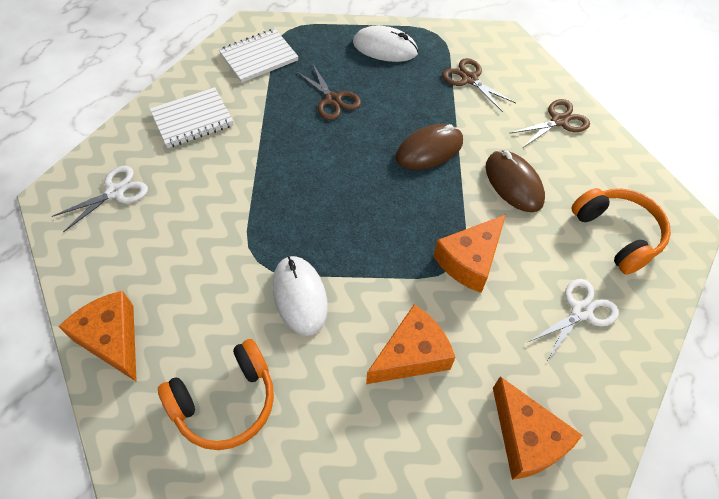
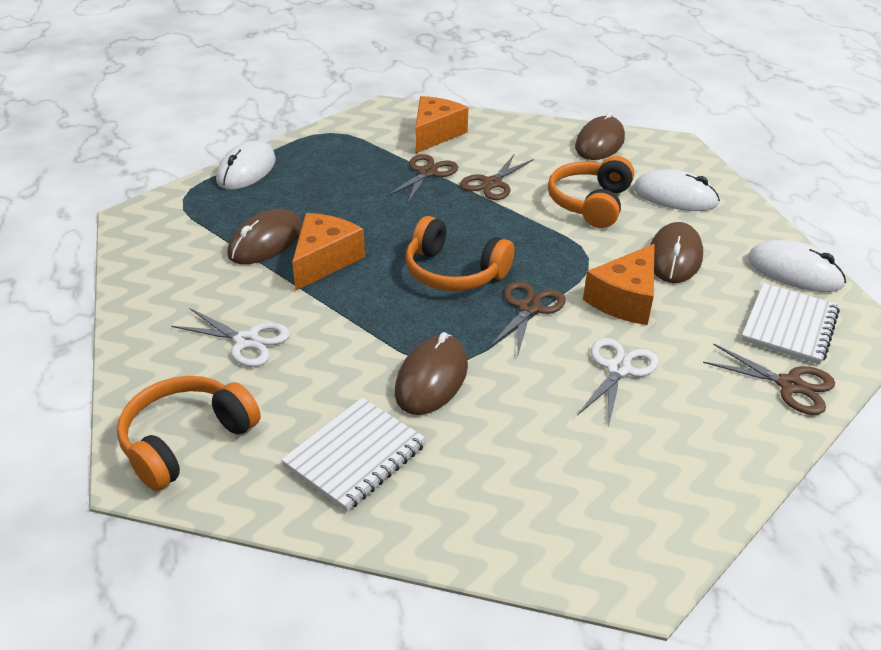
brown mouse: 2 -> 4
brown scissors: 3 -> 4
orange cheese: 4 -> 3
orange headphones: 2 -> 3
white mouse: 2 -> 3

